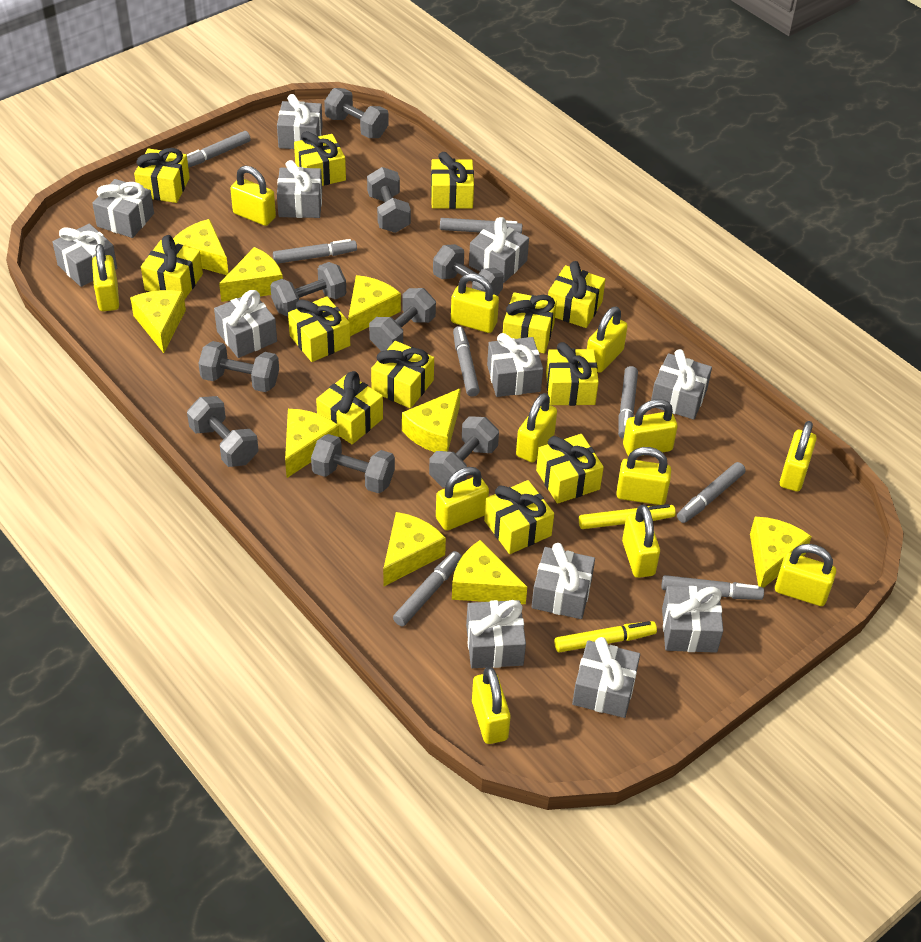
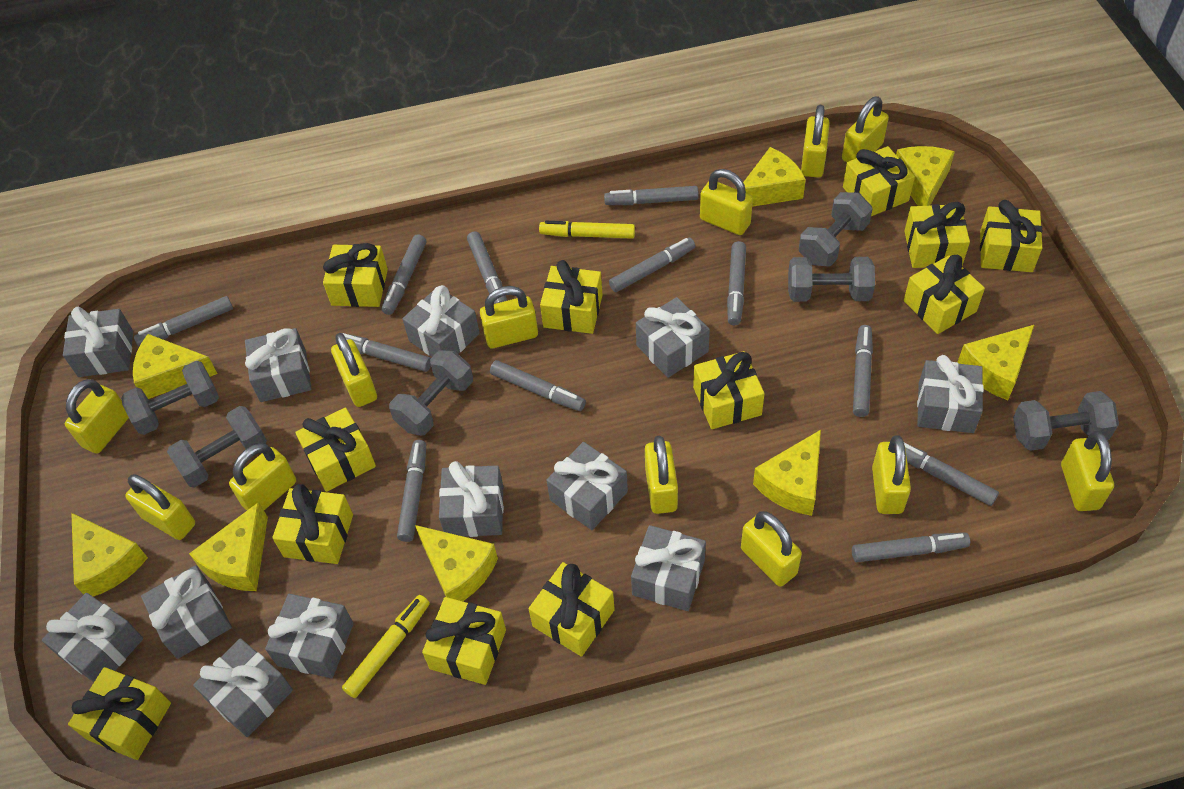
grey dumbbell: 9 -> 6
grey marker: 8 -> 12
yellow cheese: 9 -> 8

